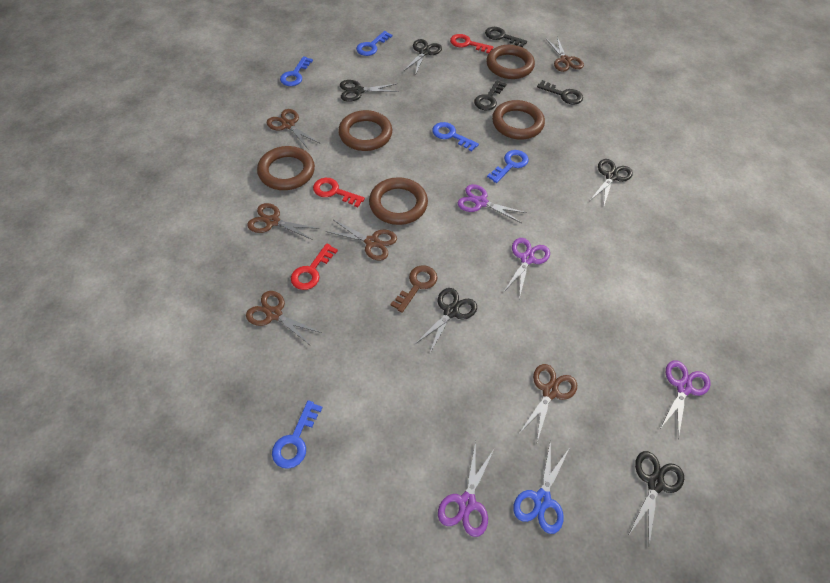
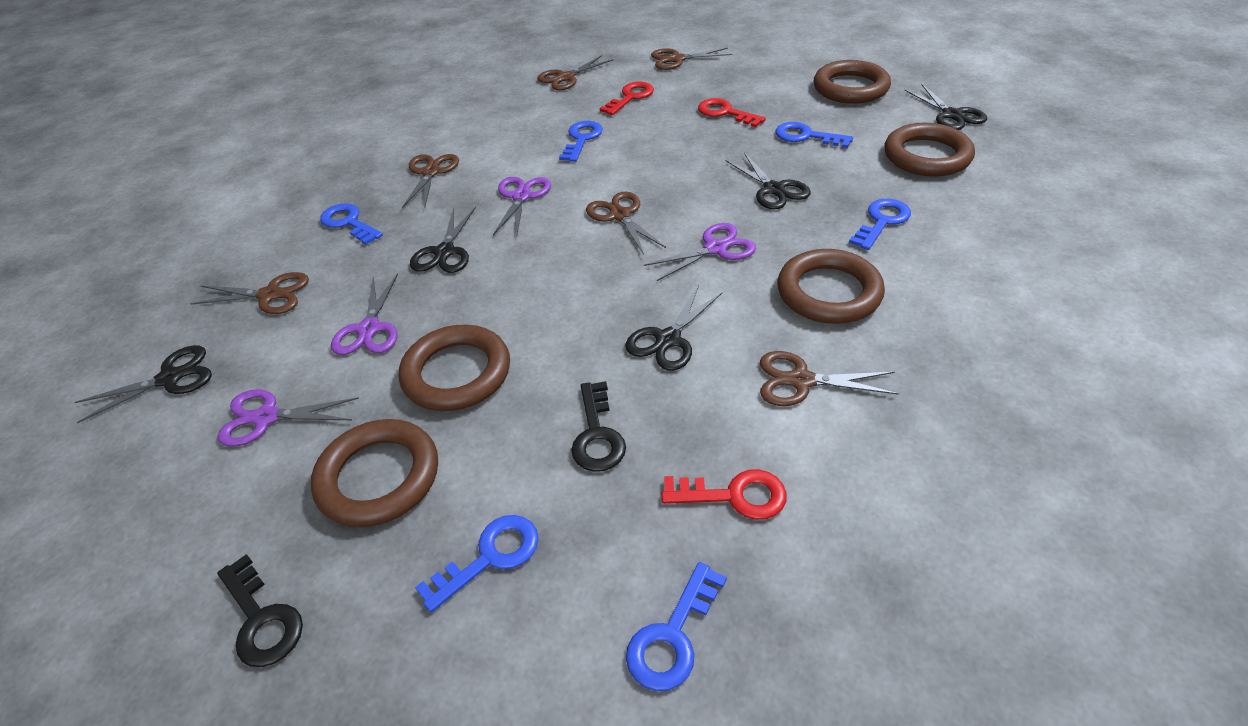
black key: 3 -> 2
blue key: 5 -> 6
blue scissors: 1 -> 0
brown key: 1 -> 0

